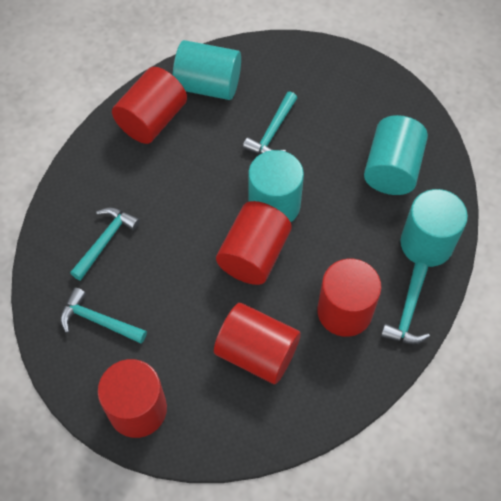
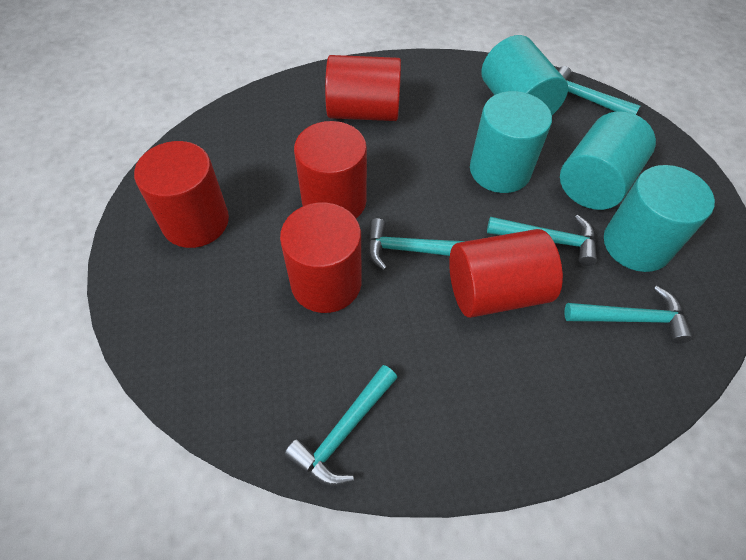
turquoise hammer: 4 -> 5

